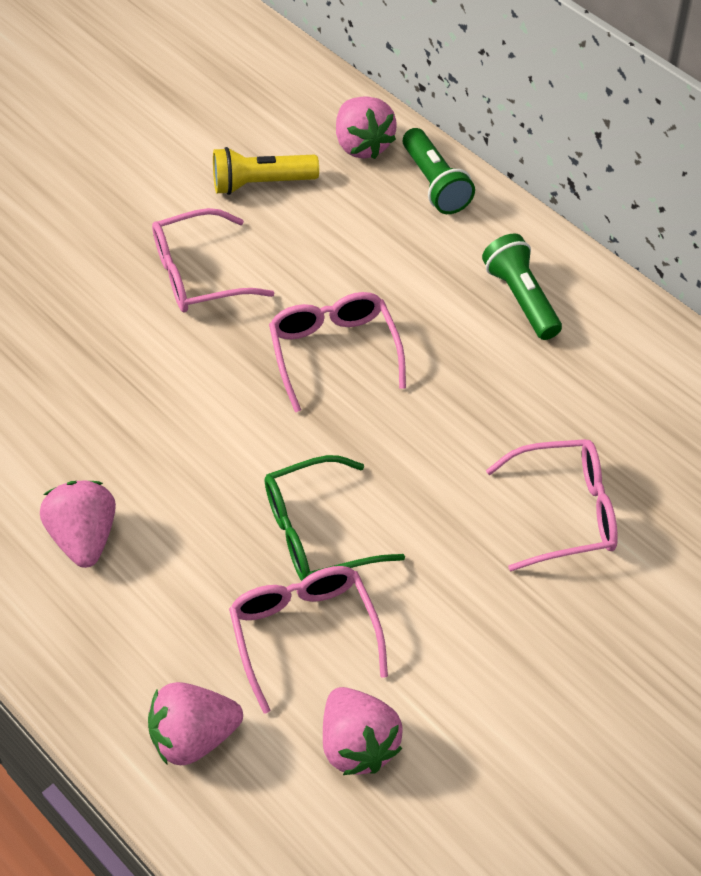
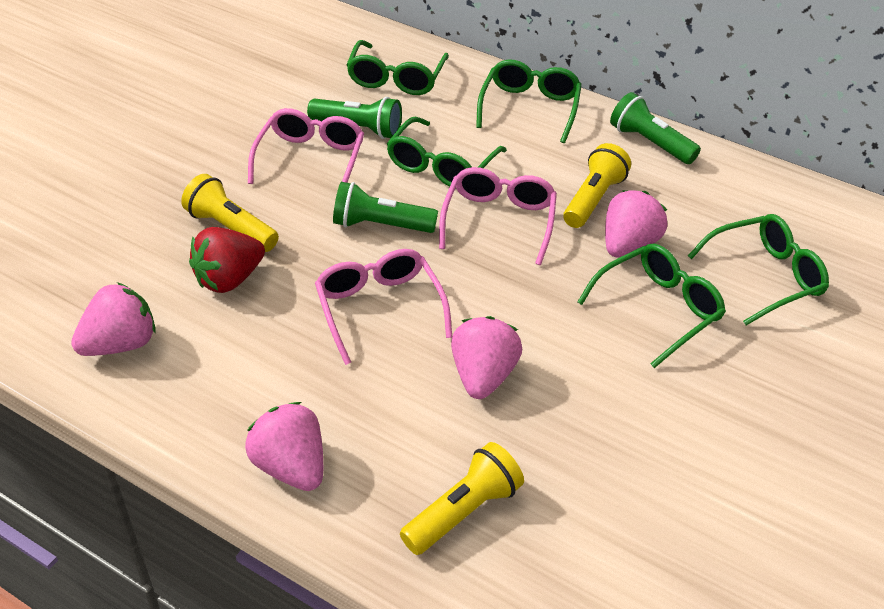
green flashlight: 2 -> 3
green glasses: 1 -> 5
pink glasses: 4 -> 3
red strawberry: 0 -> 1
yellow flashlight: 1 -> 3

